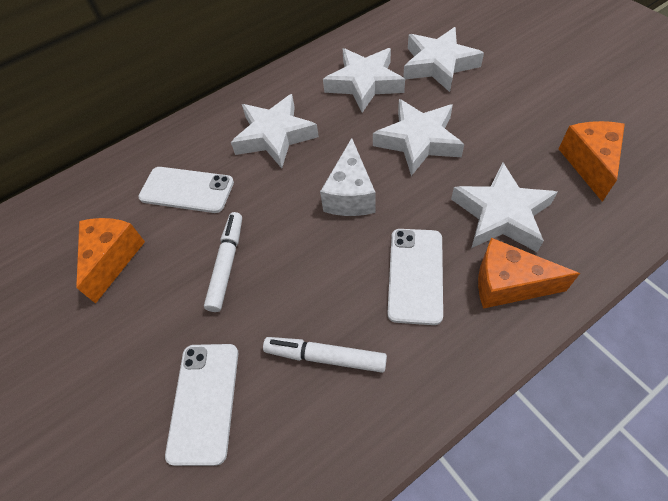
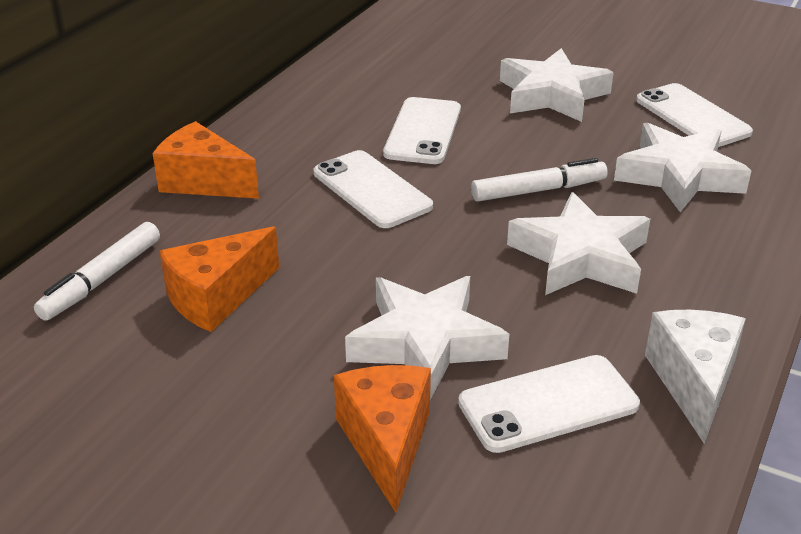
white phone: 3 -> 4
white star: 5 -> 4

